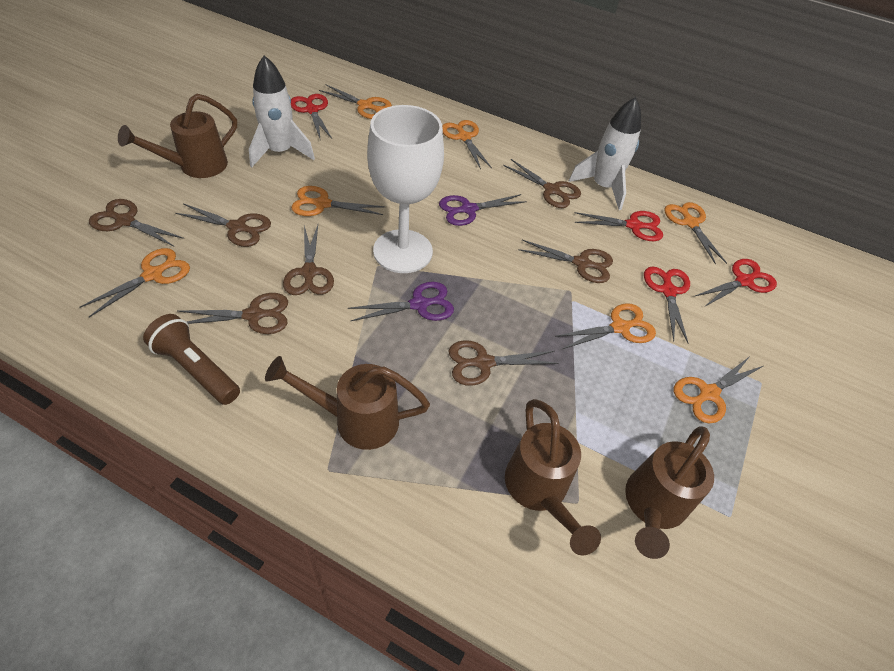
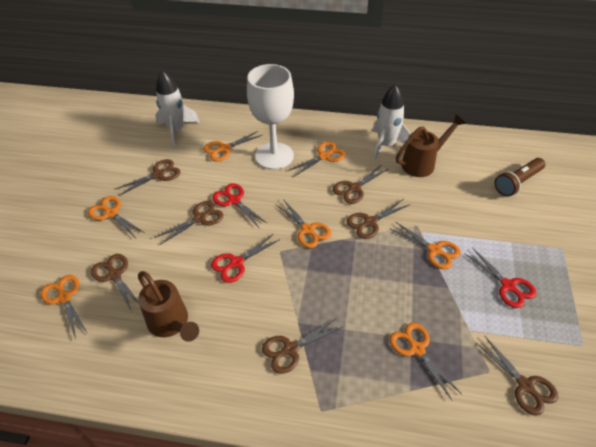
brown watering can: 4 -> 2
purple scissors: 2 -> 0
red scissors: 4 -> 3

